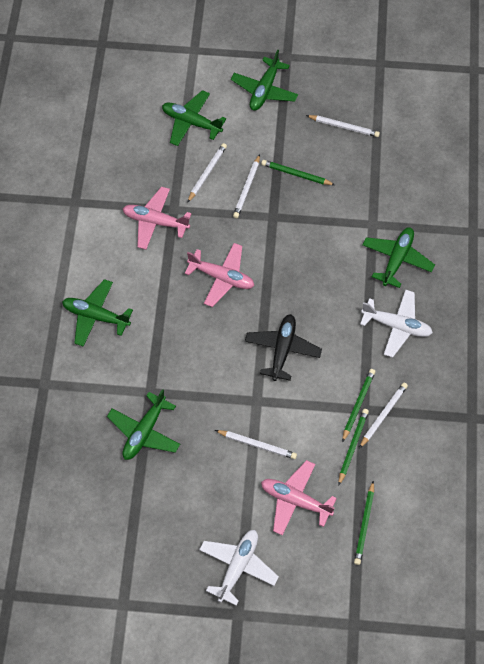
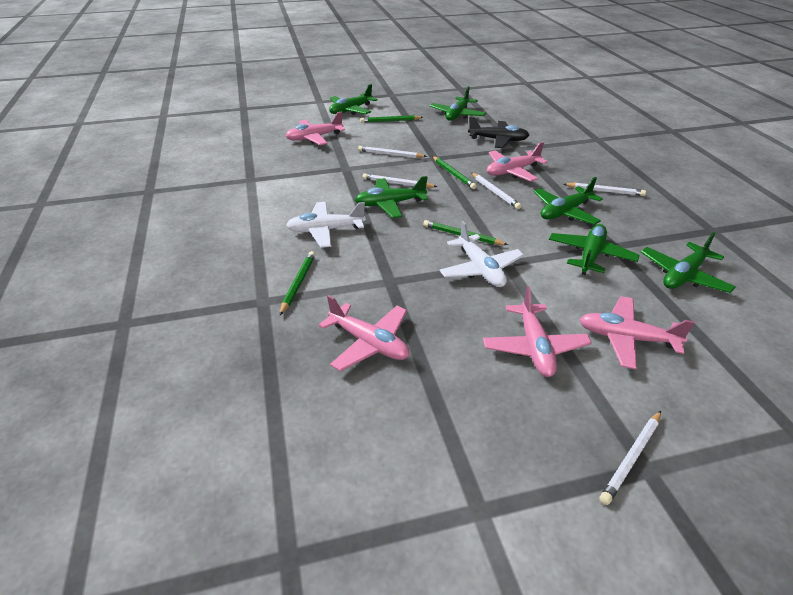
green plane: 5 -> 6
pink plane: 3 -> 5

